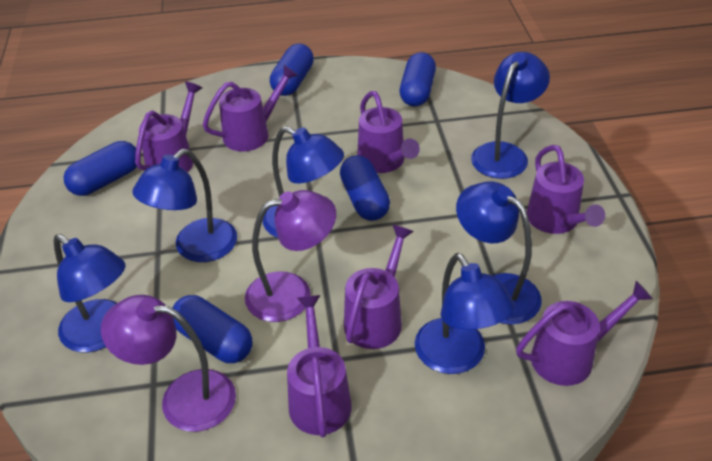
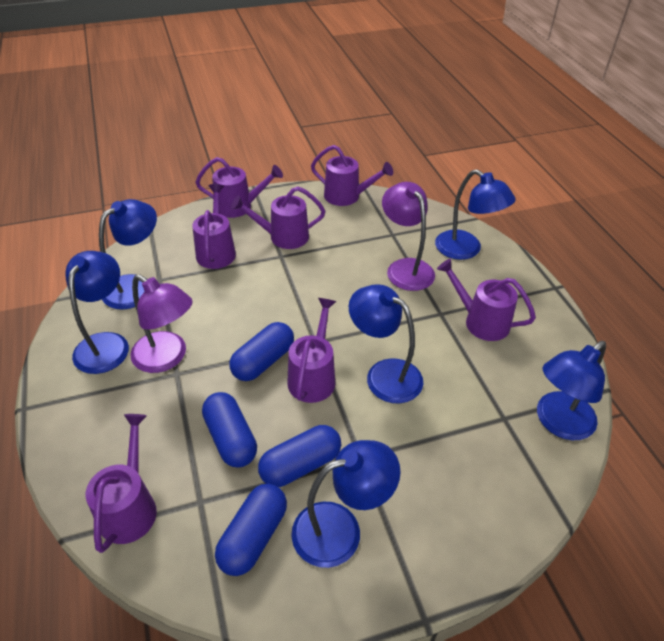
blue capsule: 5 -> 4

